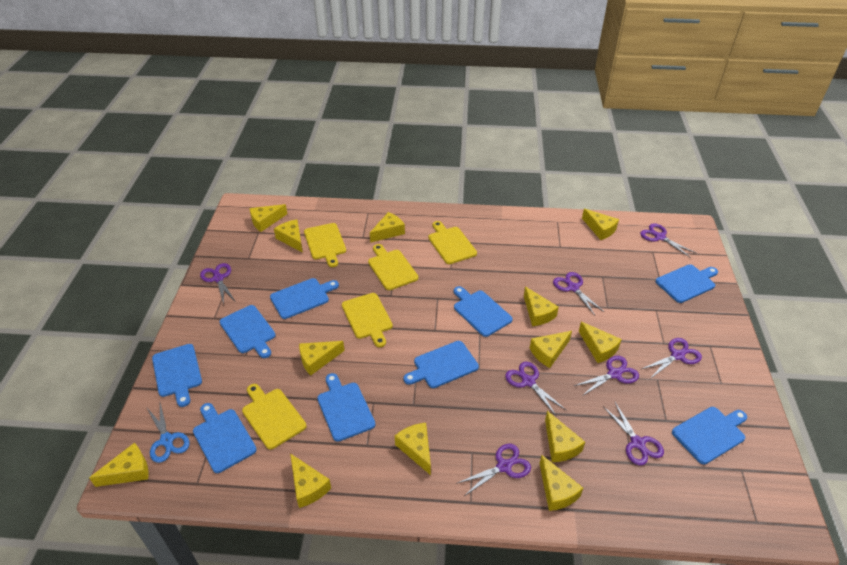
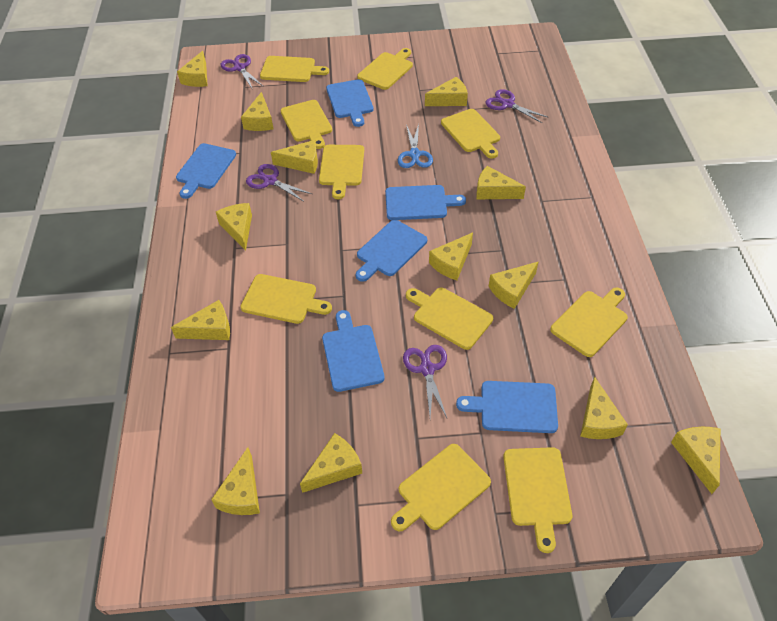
blue cutting board: 9 -> 6
purple scissors: 8 -> 4
yellow cutting board: 5 -> 10

